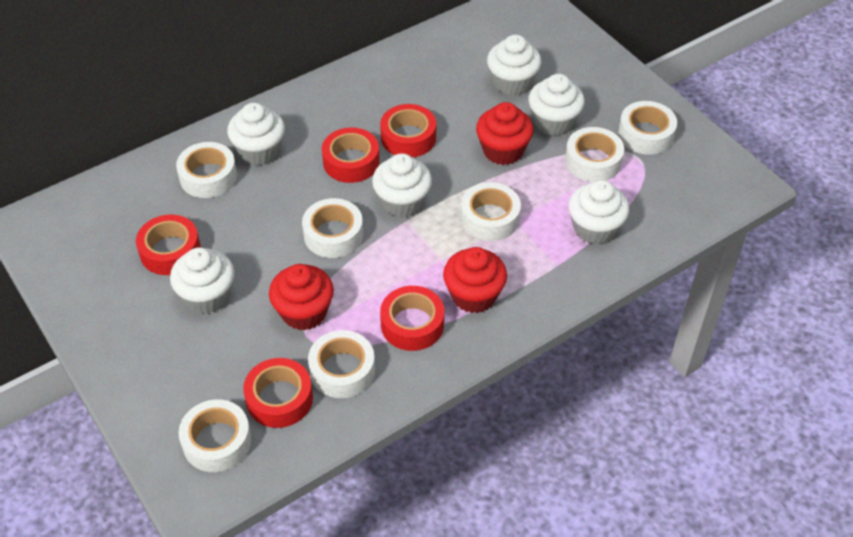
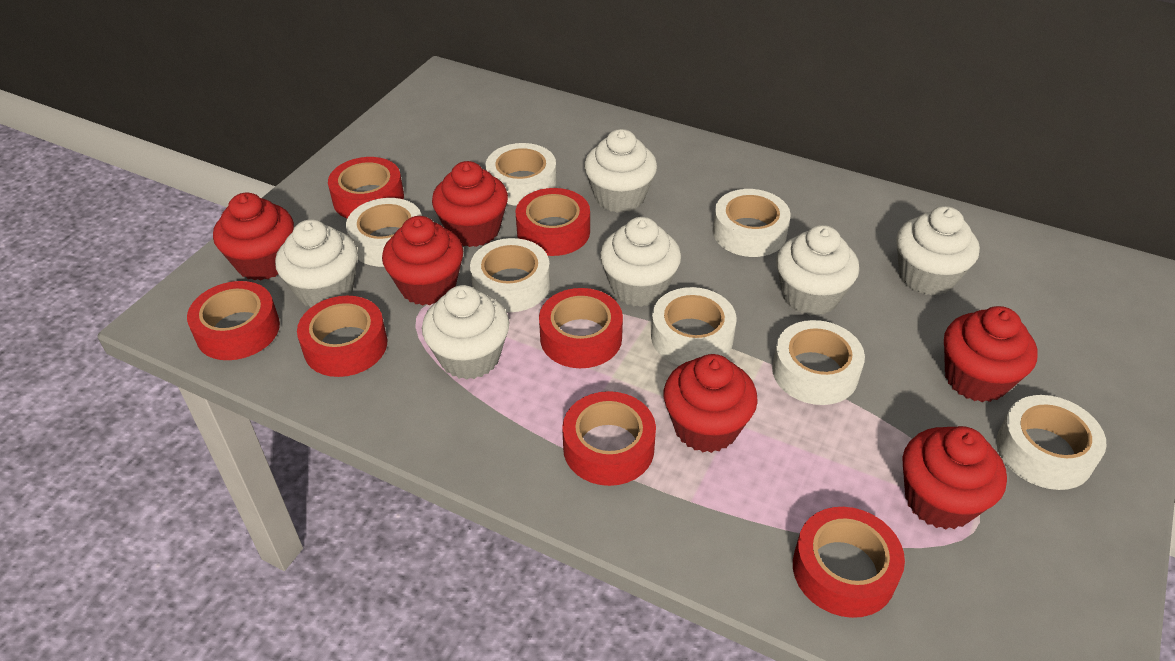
red cupcake: 3 -> 6
red tape: 5 -> 7

